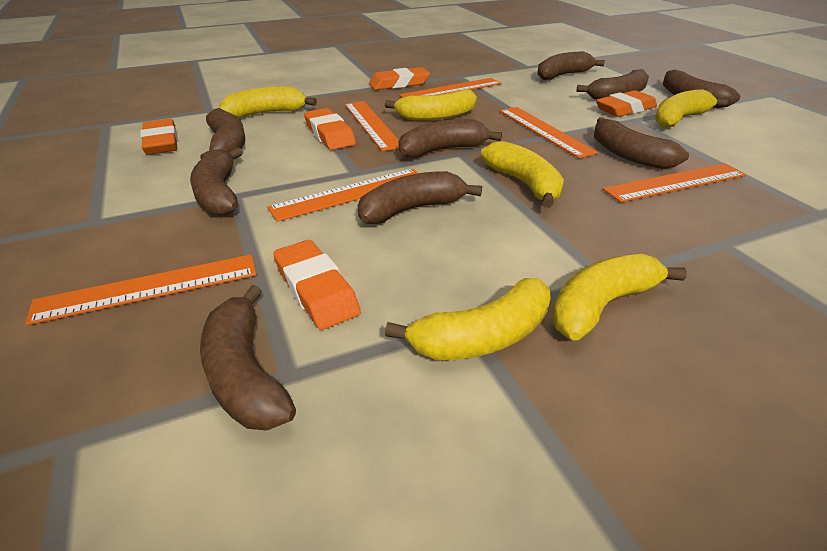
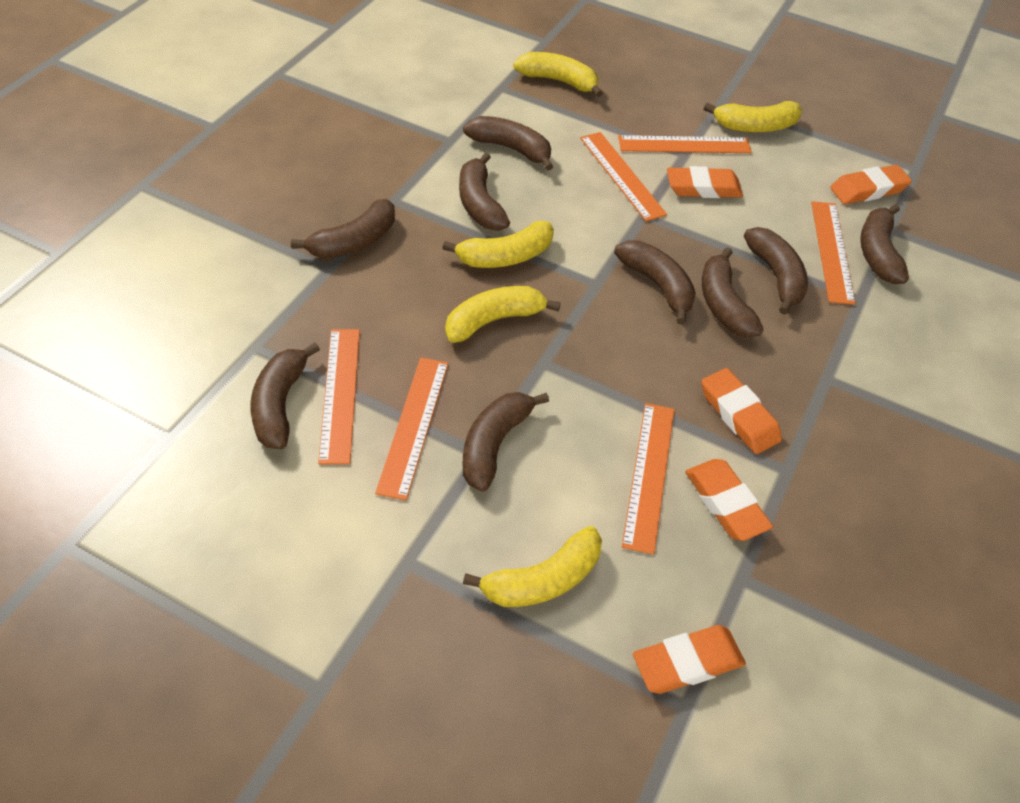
yellow banana: 6 -> 5

